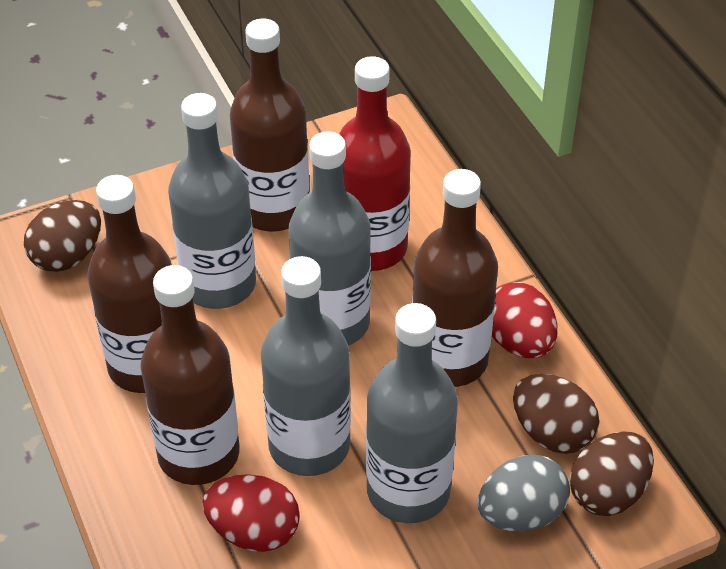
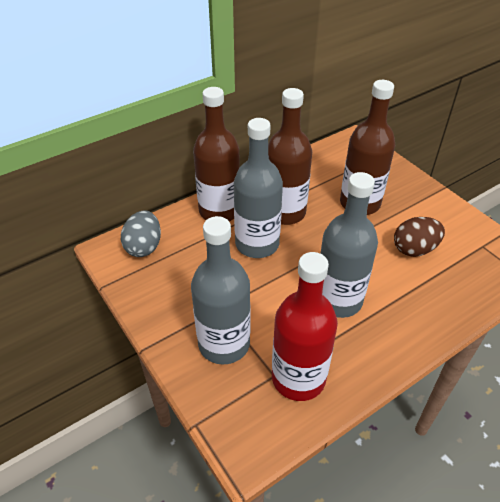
brown bottle: 4 -> 3
brown egg: 3 -> 1
grey bottle: 4 -> 3
red egg: 2 -> 0

